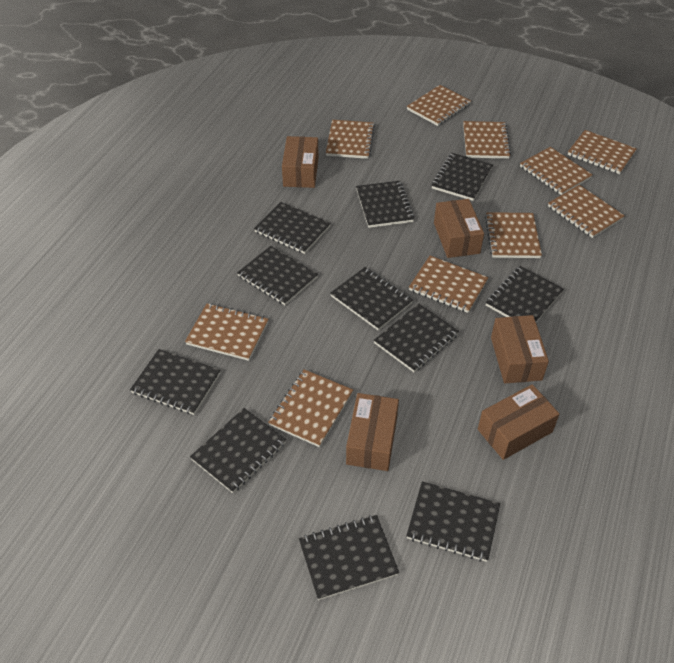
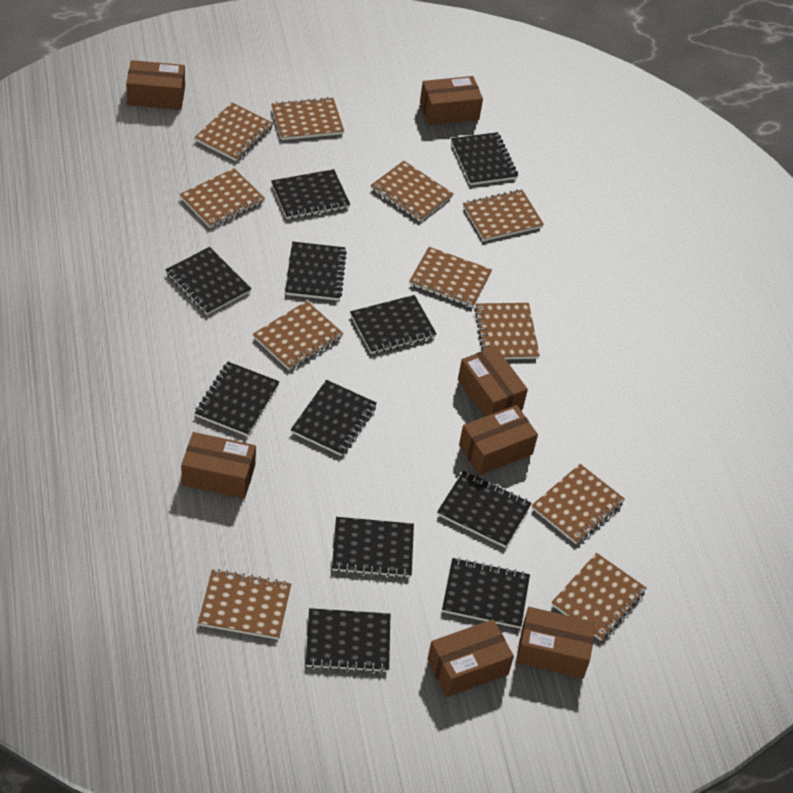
brown box: 5 -> 7
brown notebook: 10 -> 11

